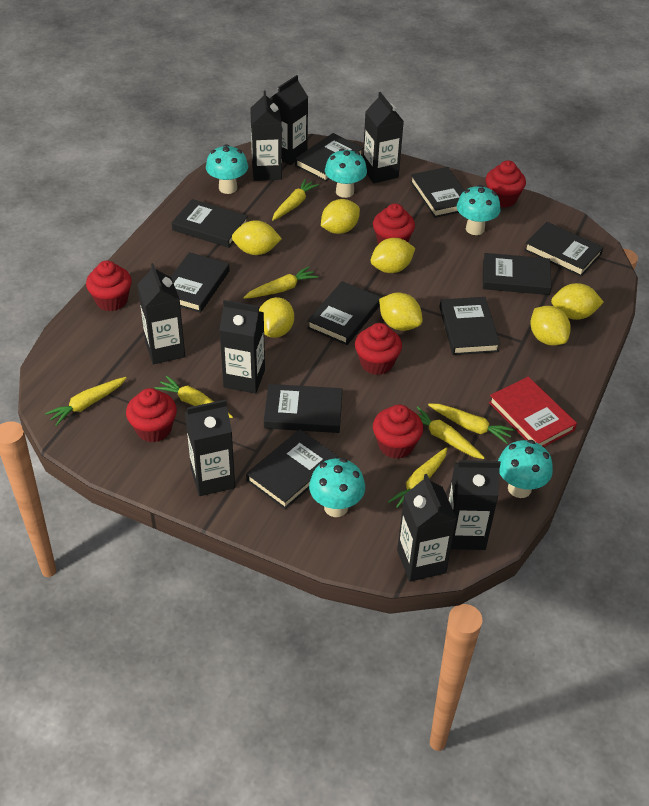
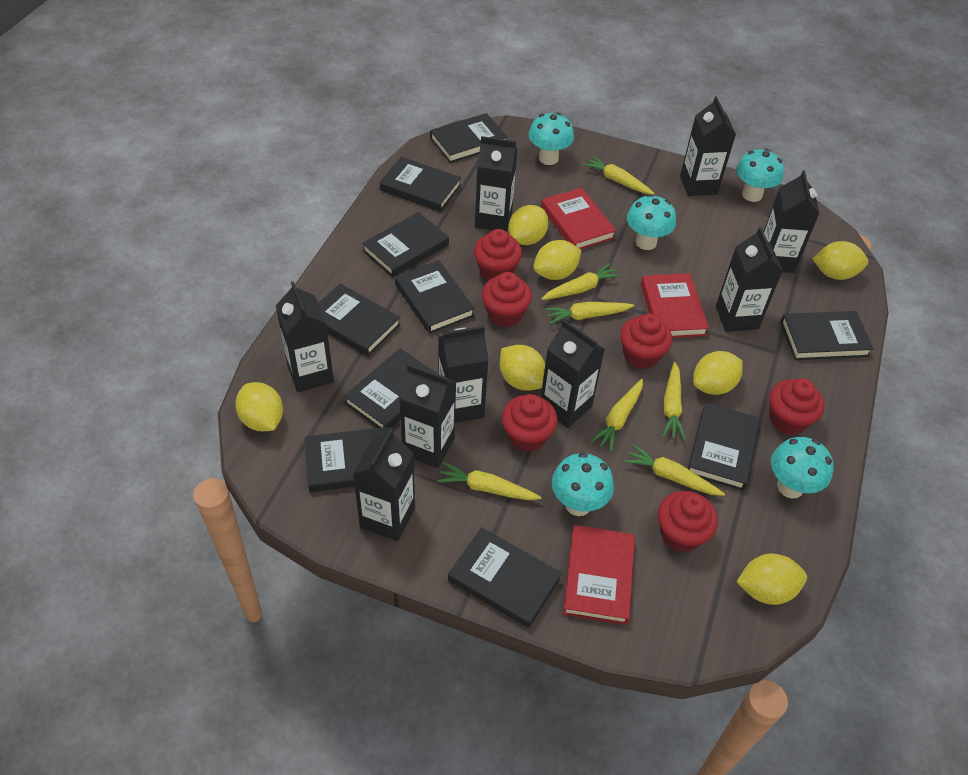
black carton: 8 -> 9
red book: 1 -> 3

